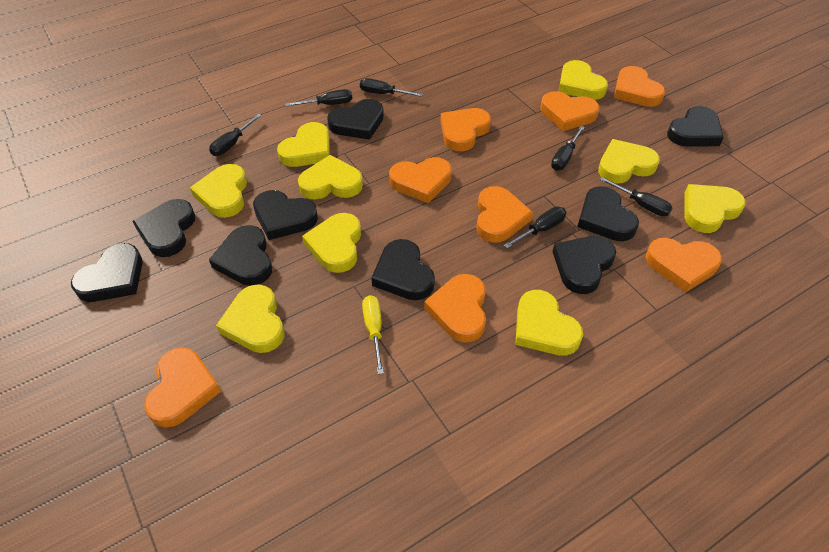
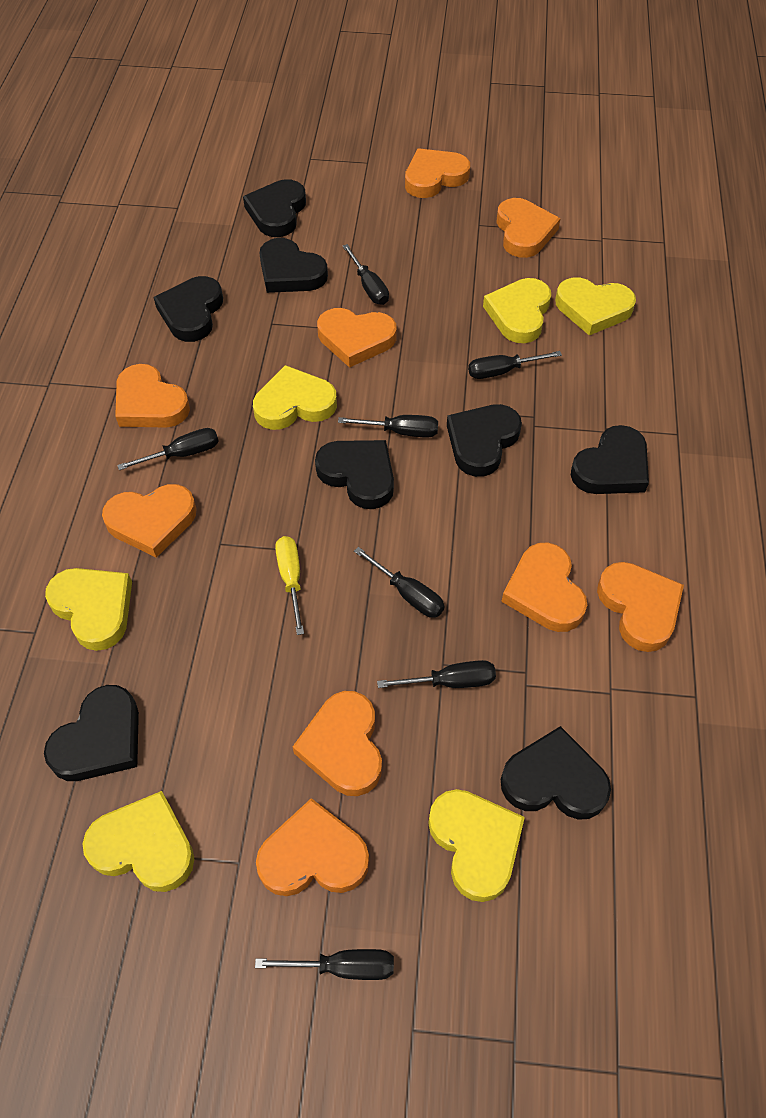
black heart: 9 -> 8
black screwdriver: 6 -> 7
orange heart: 8 -> 9
yellow heart: 9 -> 6

